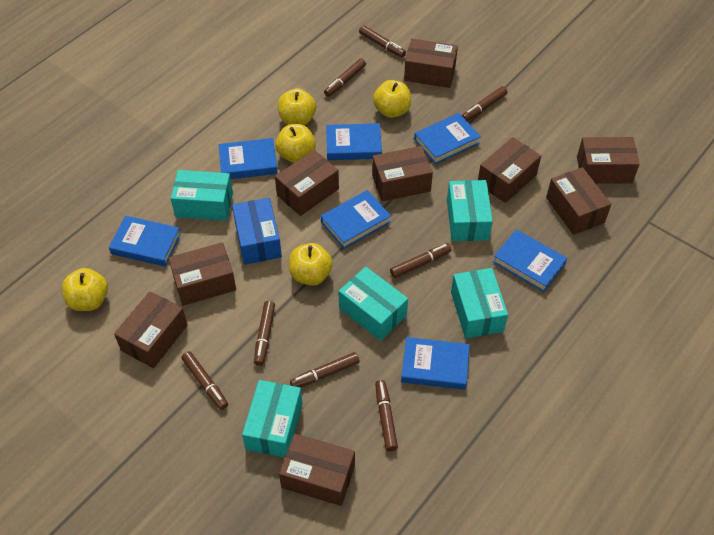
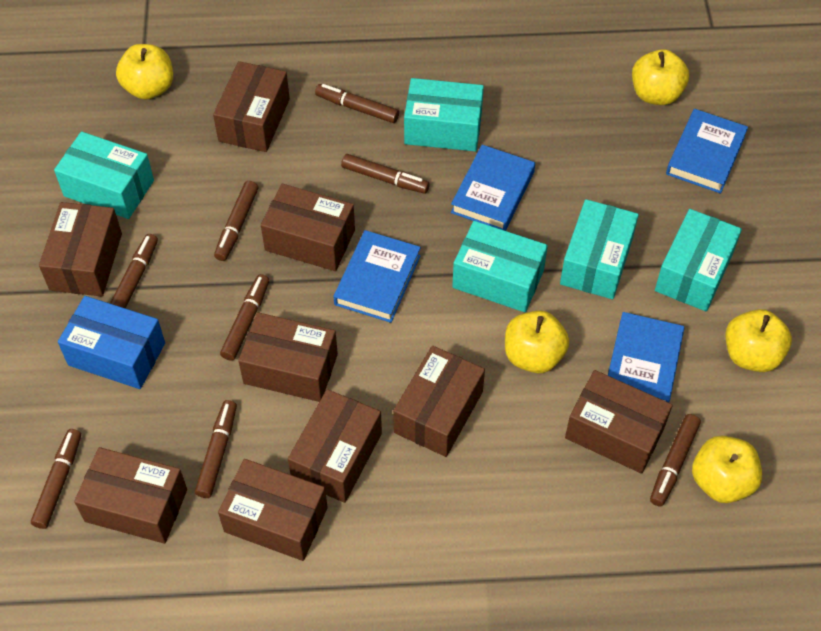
blue book: 7 -> 4

